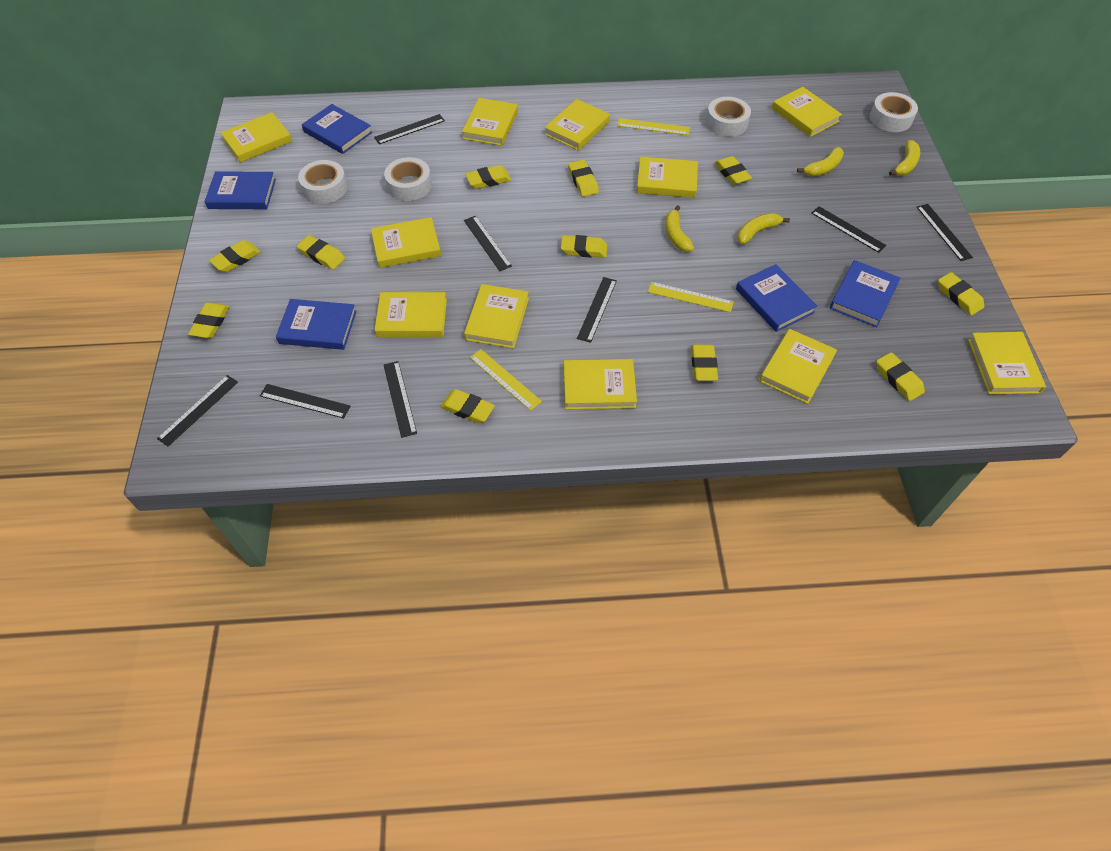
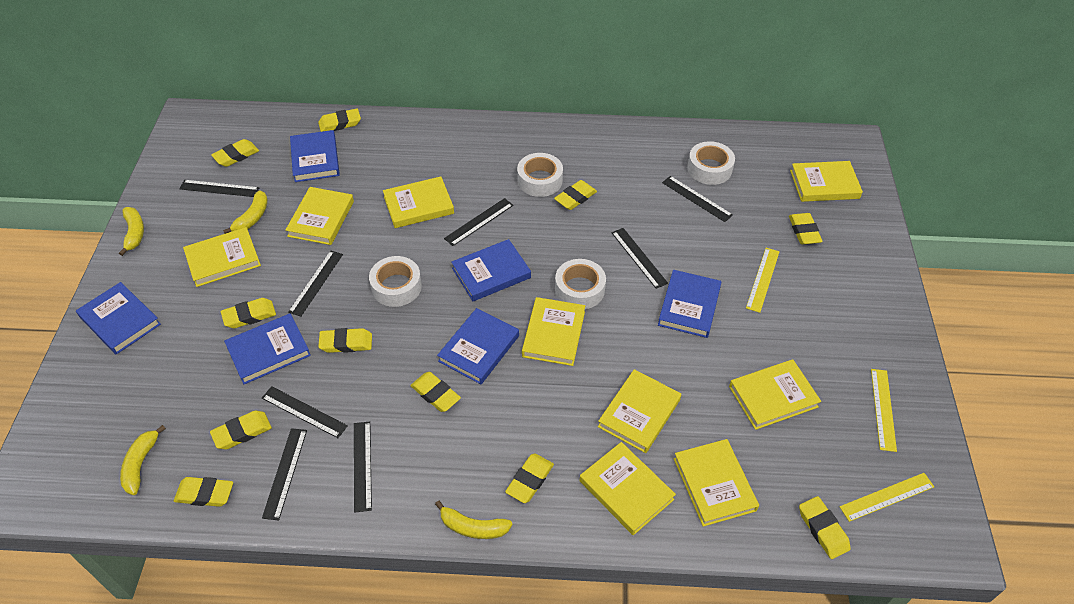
blue book: 5 -> 6
yellow book: 11 -> 9

